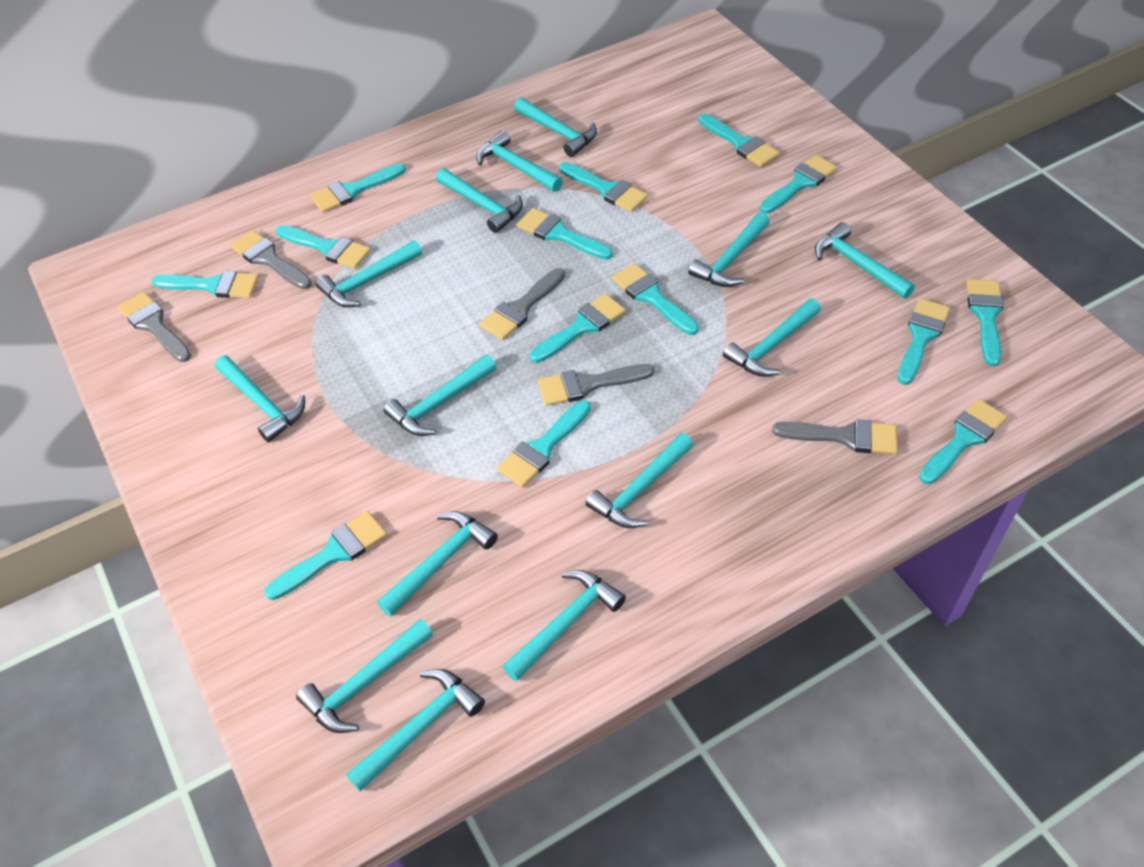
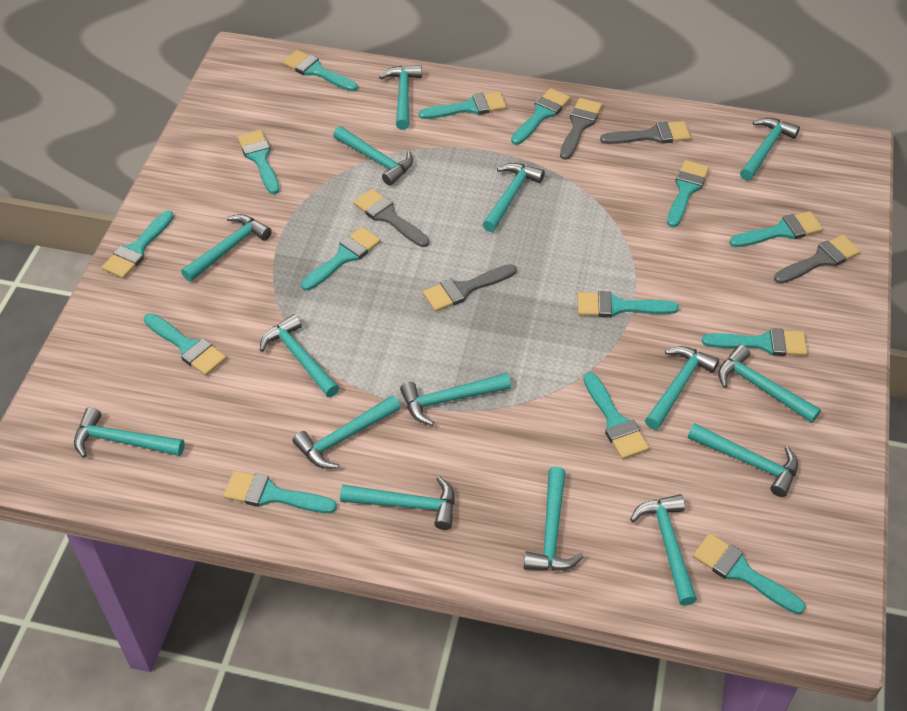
turquoise hammer: 14 -> 15

